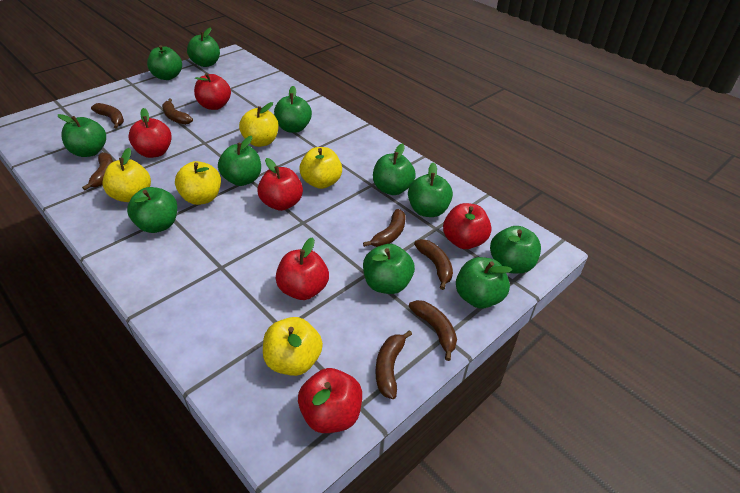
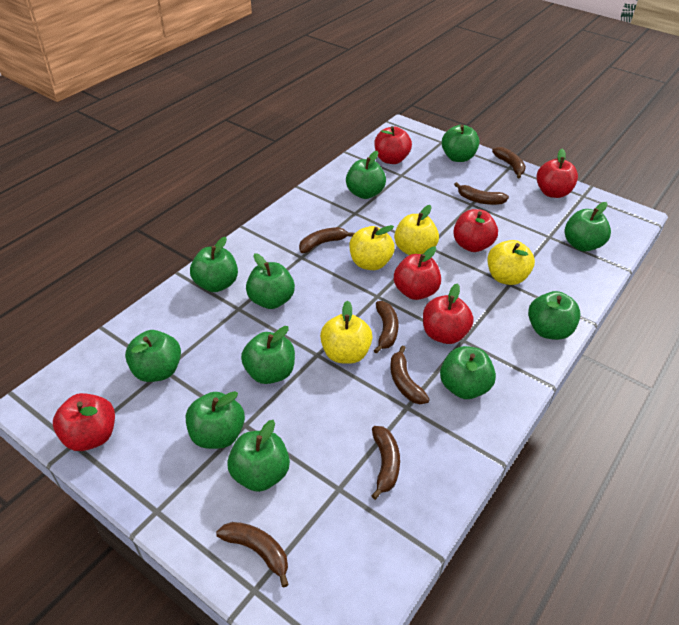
yellow apple: 5 -> 4

